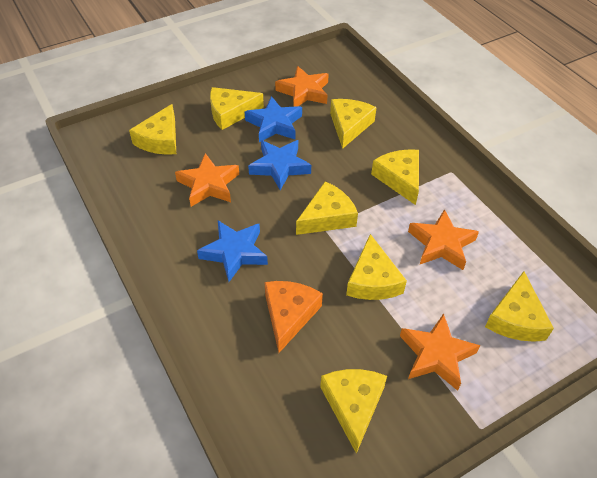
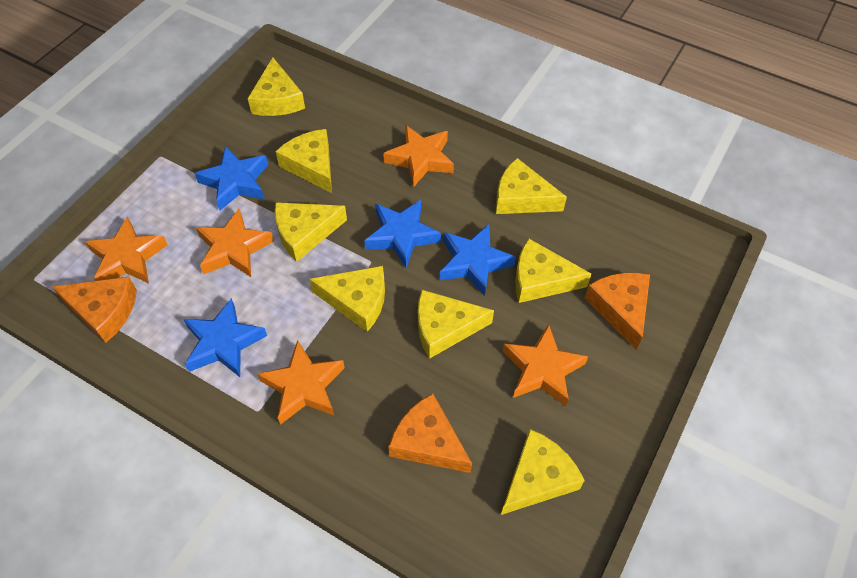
blue star: 3 -> 4
orange cheese: 1 -> 3
orange star: 4 -> 5

